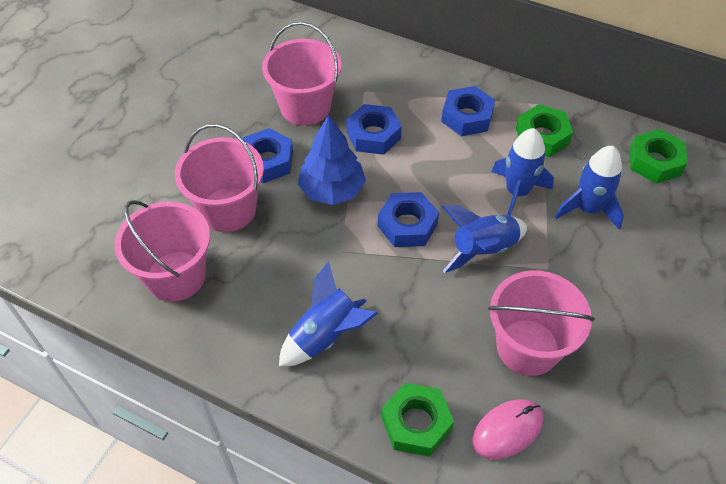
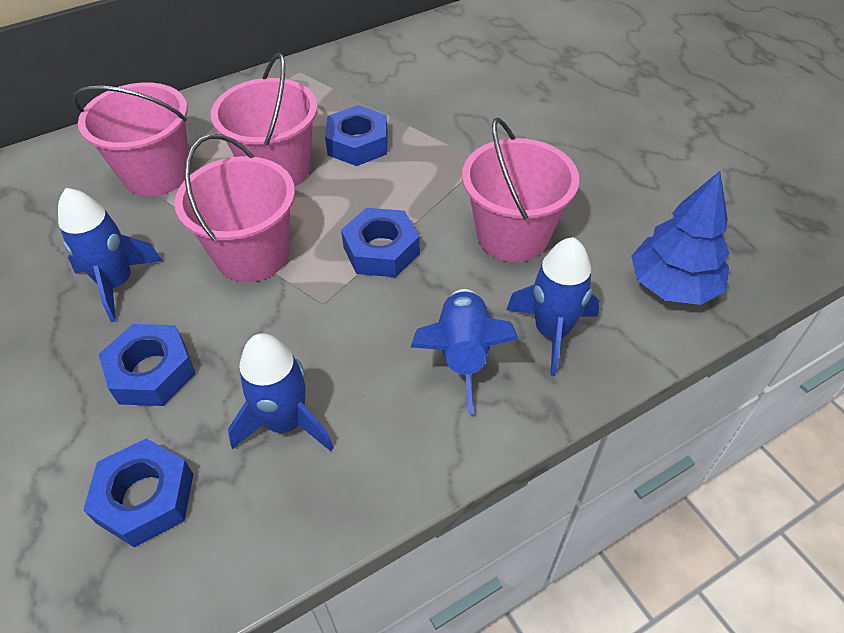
green nut: 3 -> 0
pink mouse: 1 -> 0

